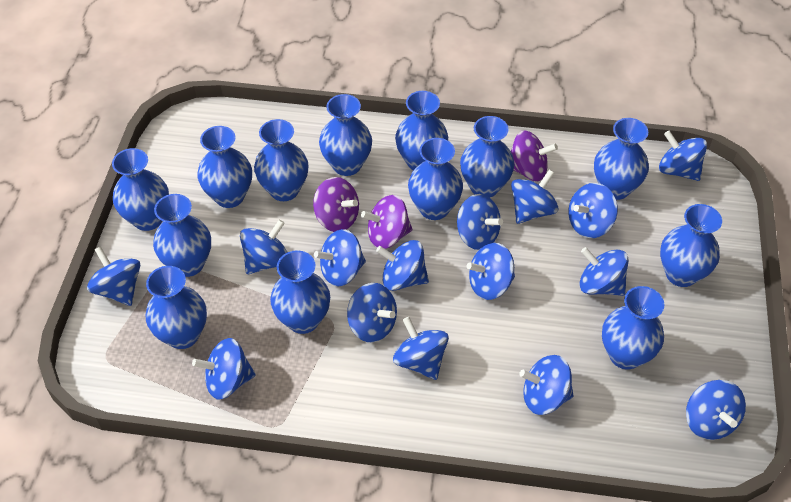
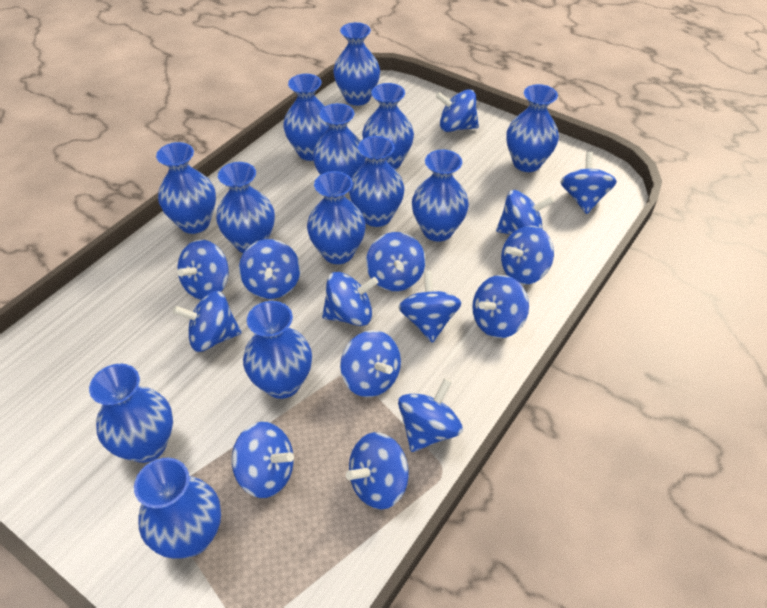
purple spinning top: 3 -> 0

